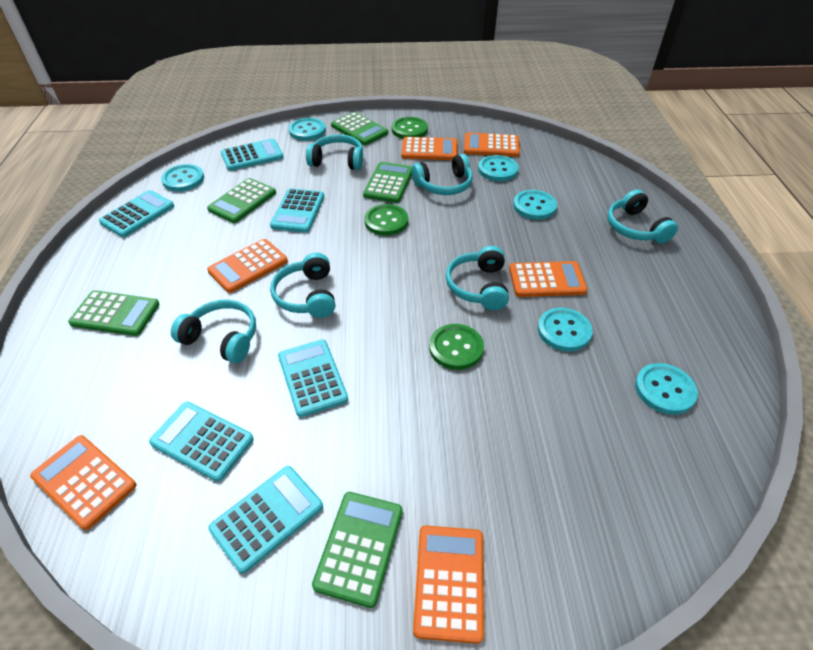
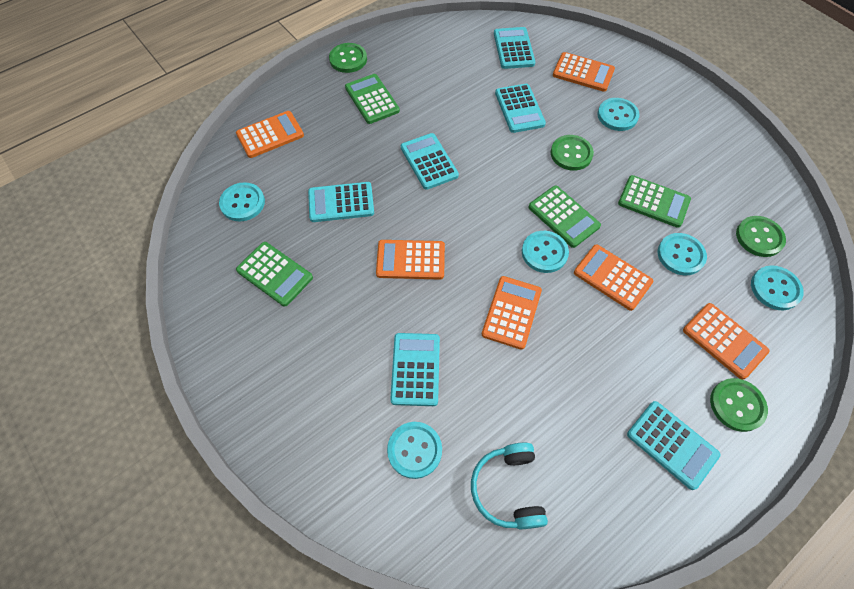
green button: 3 -> 4
green calculator: 5 -> 4
turquoise headphones: 6 -> 1

